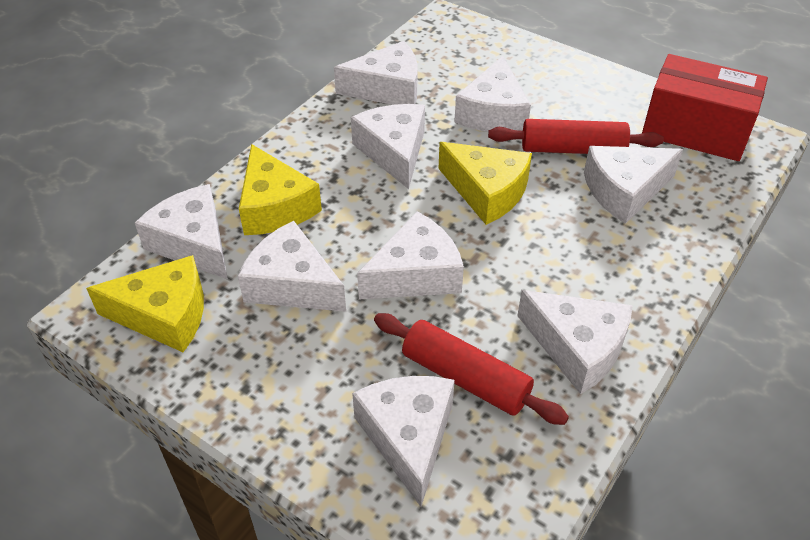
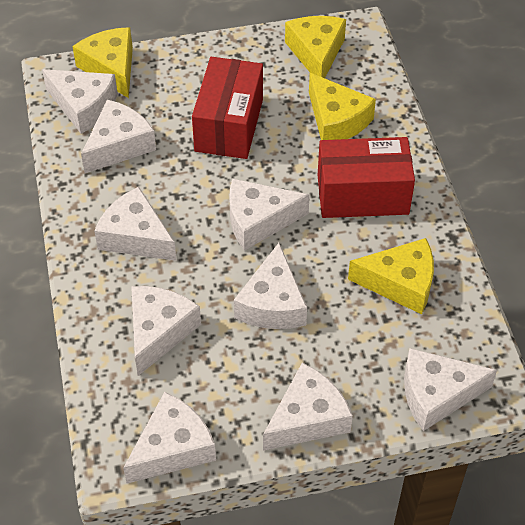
red box: 1 -> 2
red rolling pin: 2 -> 0
yellow cheese: 3 -> 4

